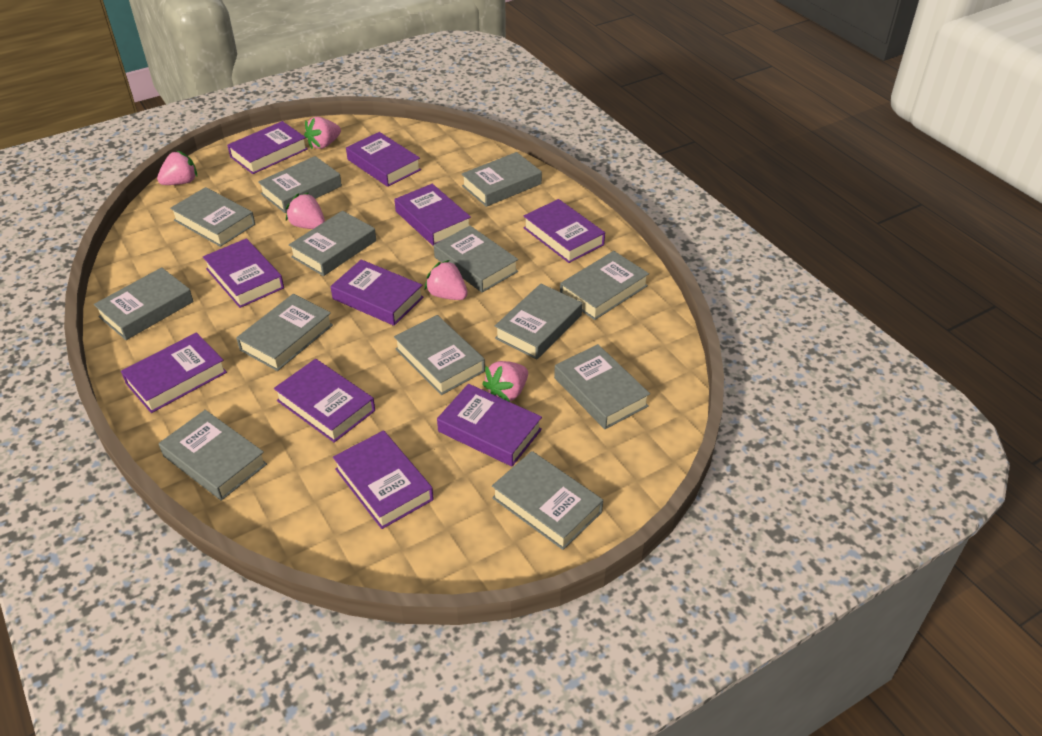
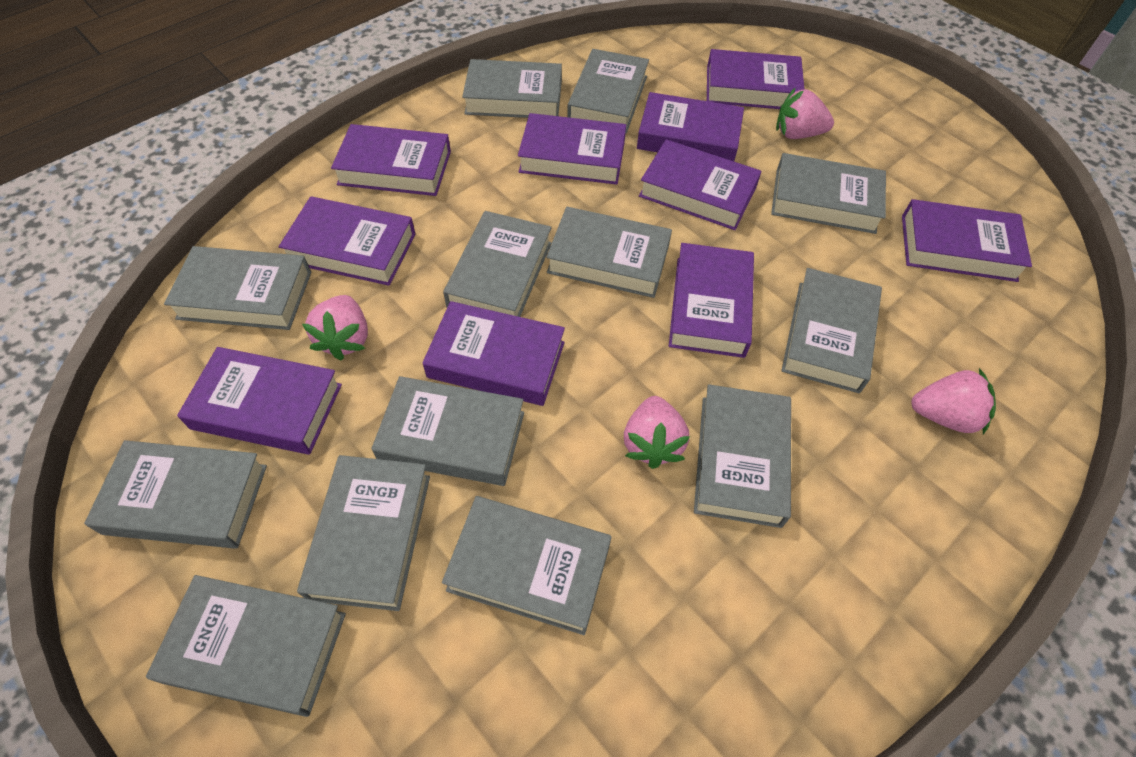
pink strawberry: 5 -> 4

